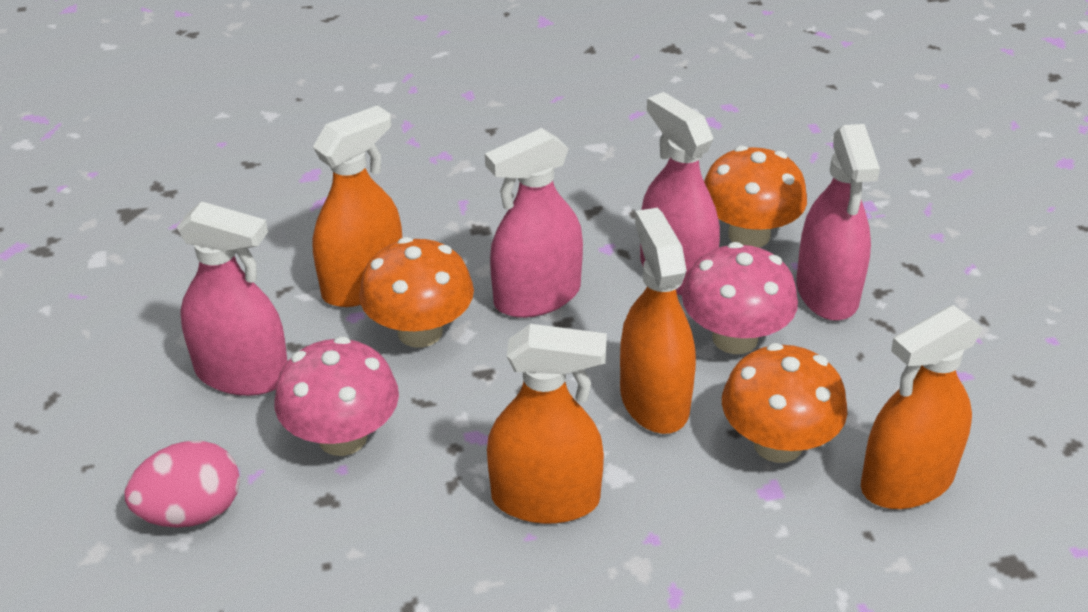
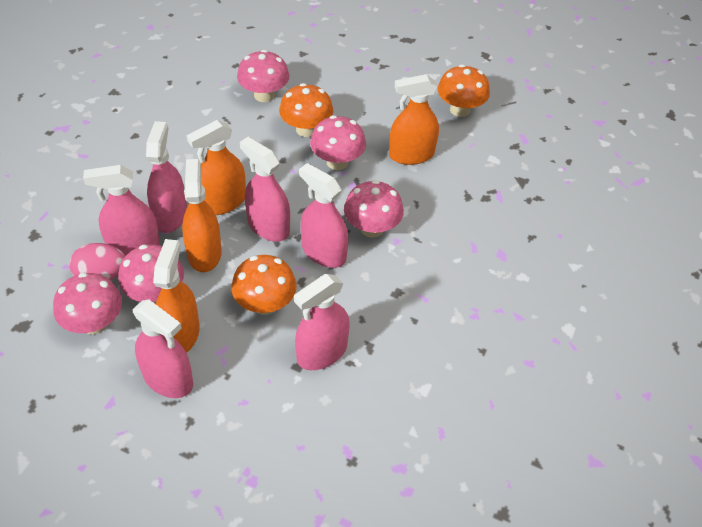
pink mushroom: 2 -> 5
pink spray bottle: 4 -> 6

